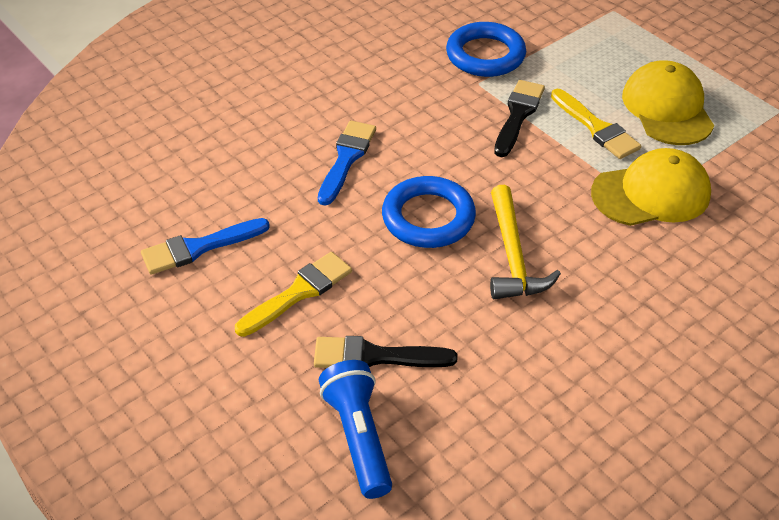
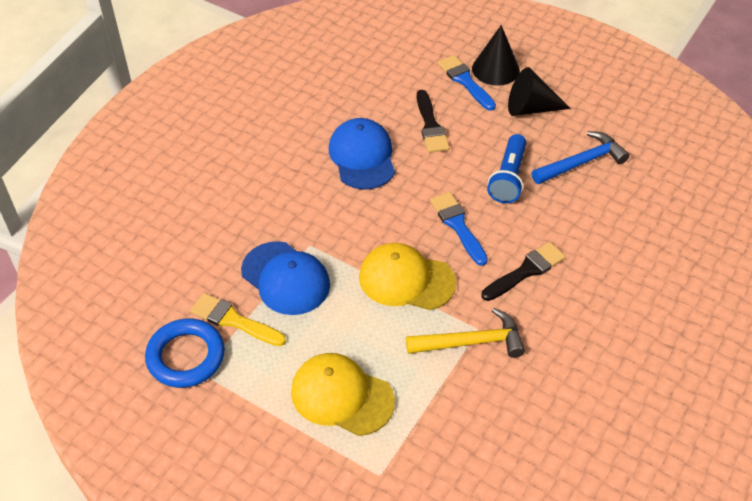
black cone: 0 -> 2
blue cap: 0 -> 2
blue hammer: 0 -> 1
blue ring: 2 -> 1
yellow brush: 2 -> 1

